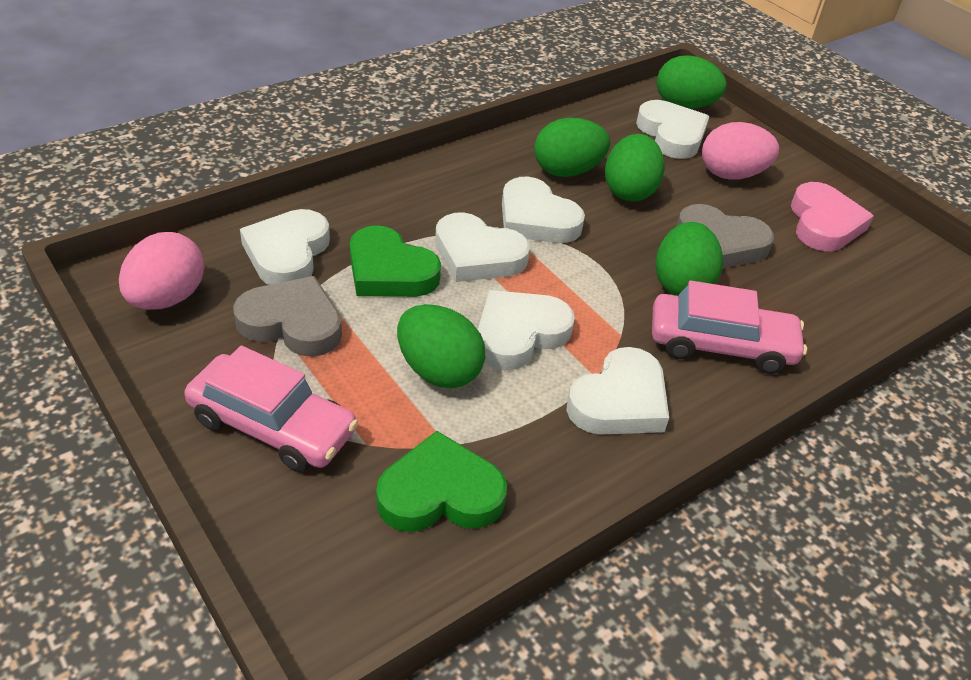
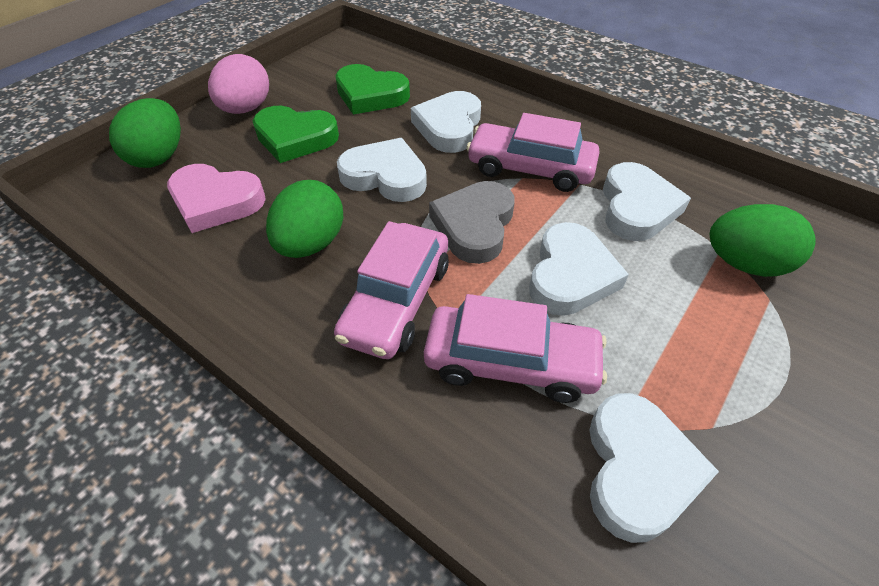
green egg: 5 -> 3
grey heart: 2 -> 1
pink car: 2 -> 3
pink egg: 2 -> 1
white heart: 6 -> 5

